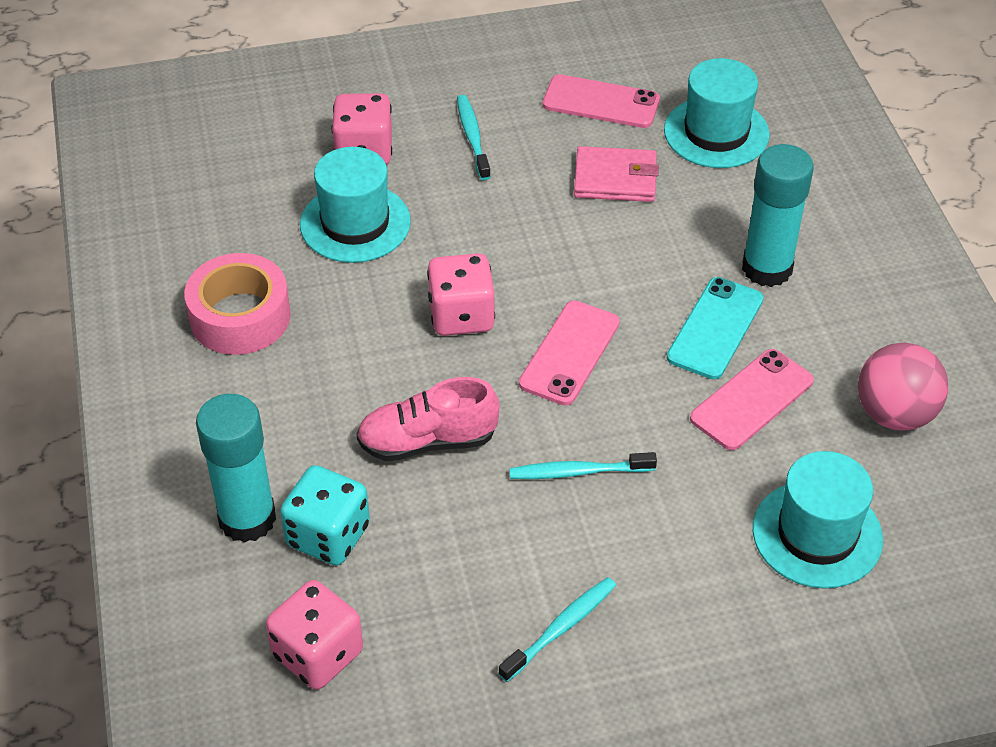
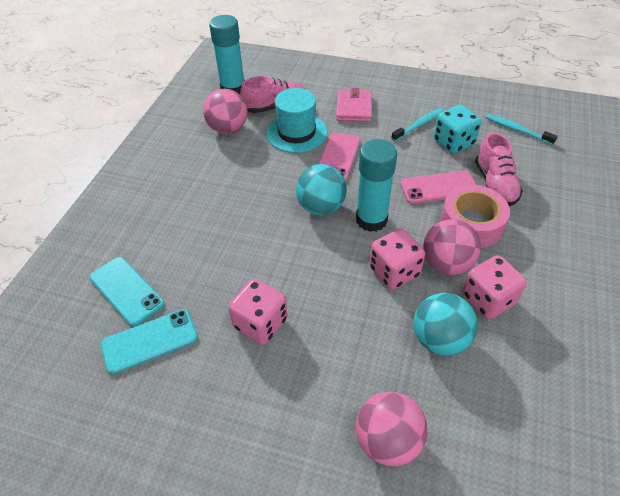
pink ball: 1 -> 3
pink phone: 3 -> 2
pink shoe: 1 -> 2
turquoise ball: 0 -> 2
turquoise hat: 3 -> 1
turquoise phone: 1 -> 2
turquoise toothbrush: 3 -> 2

